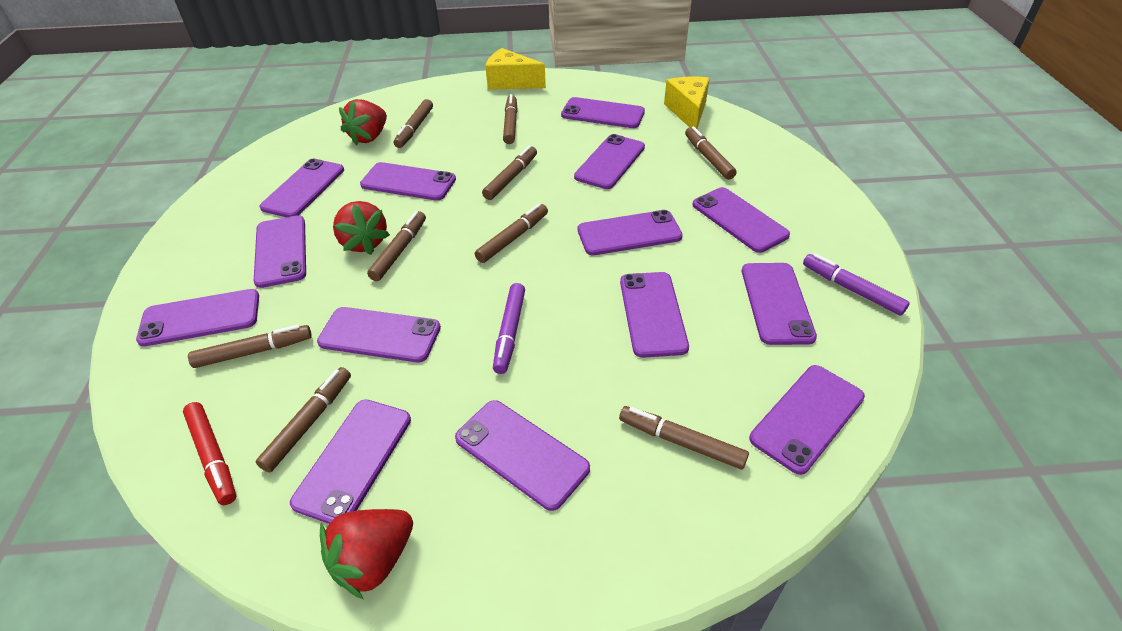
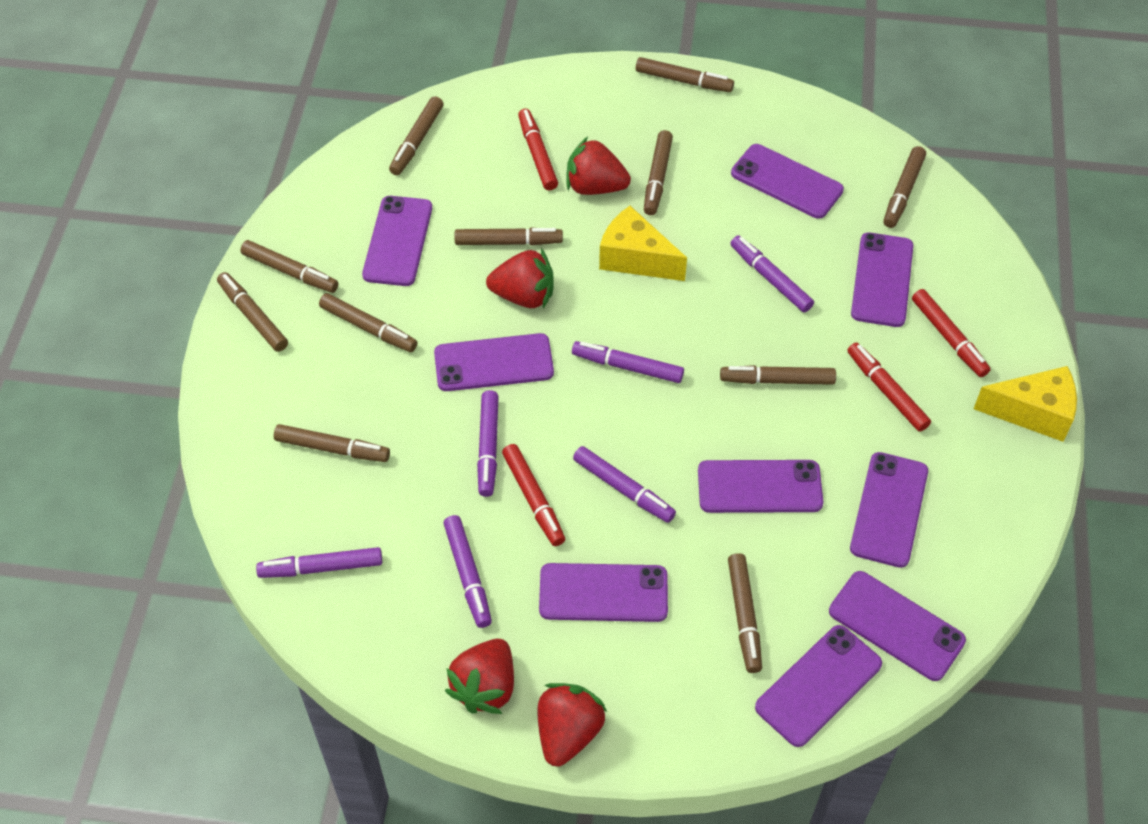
brown marker: 9 -> 11
purple marker: 2 -> 6
purple phone: 14 -> 9
red marker: 1 -> 4
red strawberry: 3 -> 4

